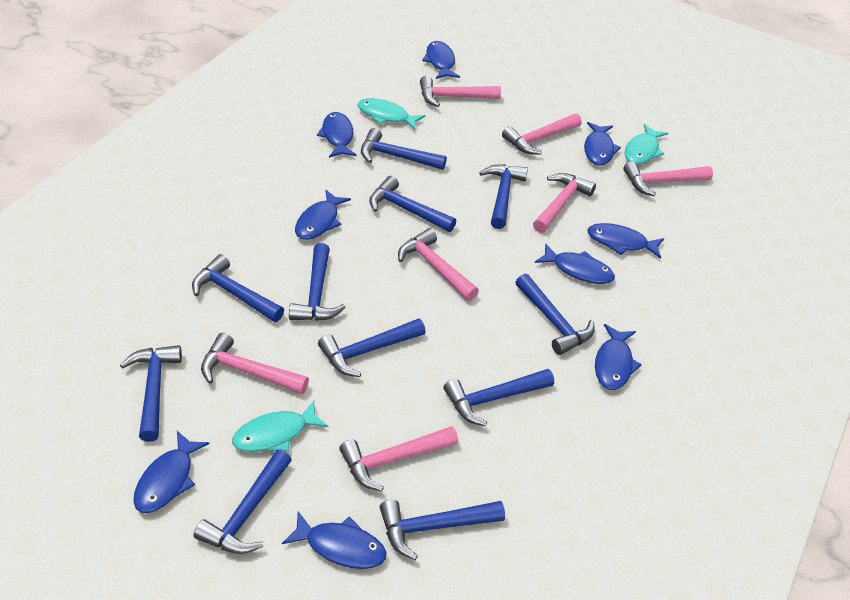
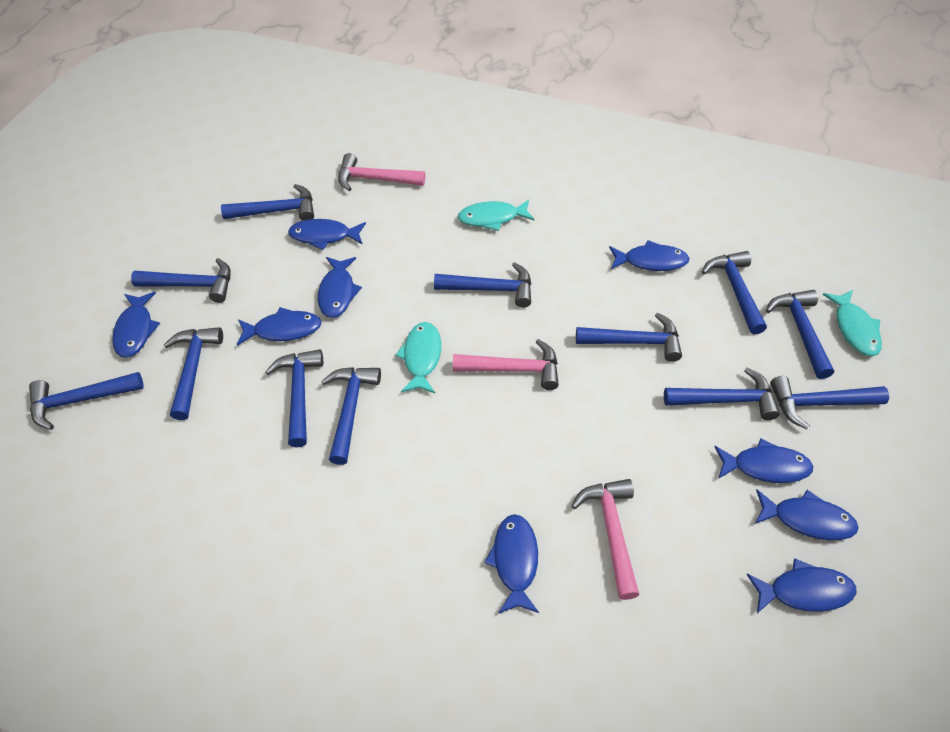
blue hammer: 11 -> 12
pink hammer: 7 -> 3

